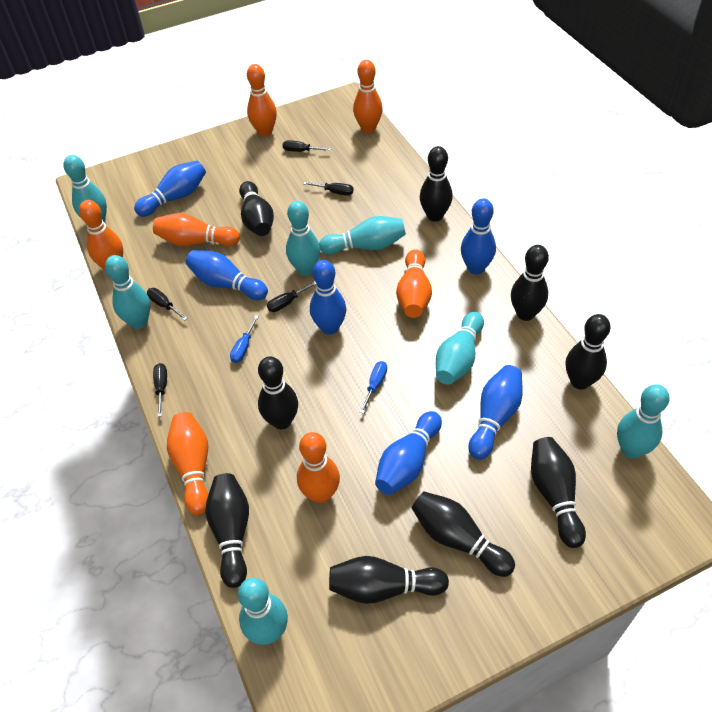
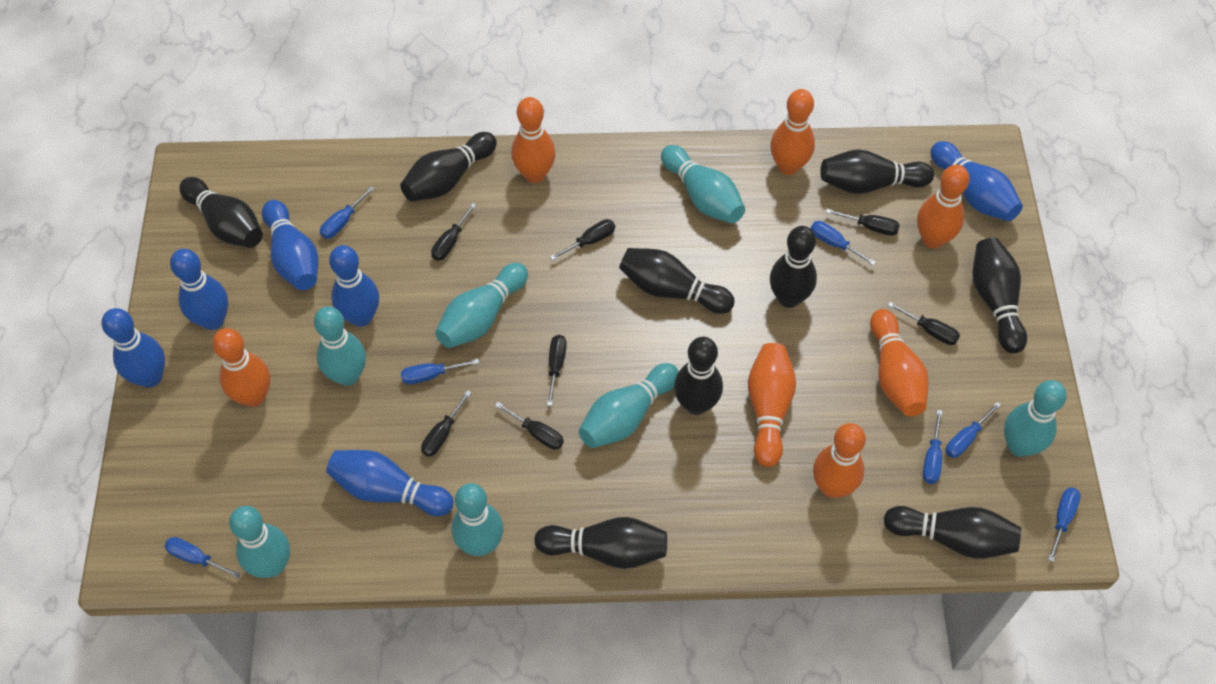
black screwdriver: 5 -> 7
blue screwdriver: 2 -> 7

